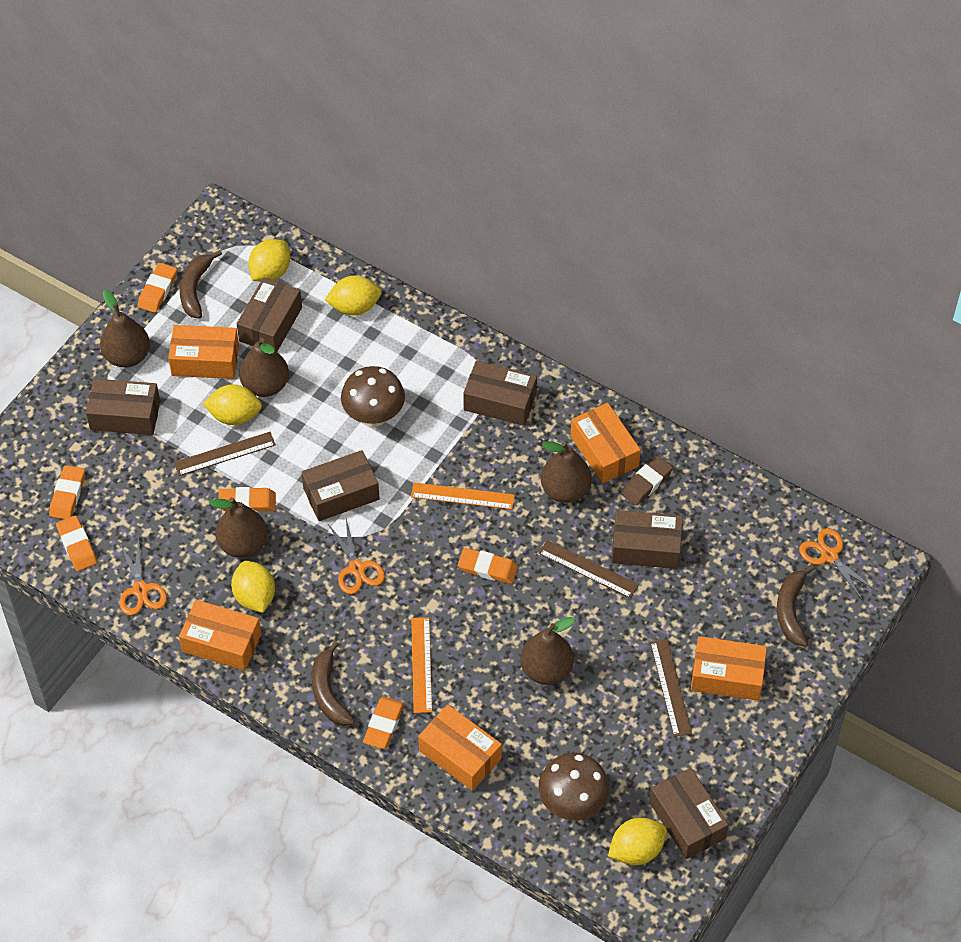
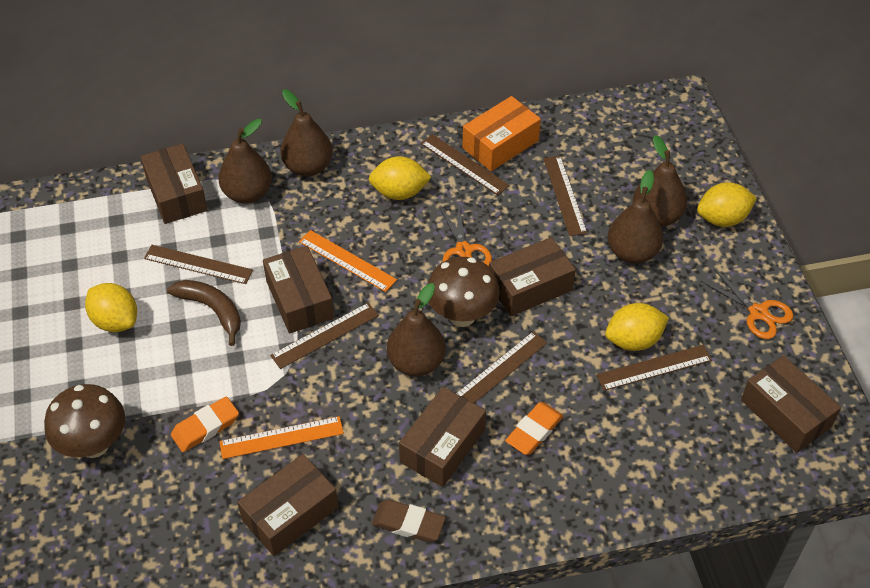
brown banana: 3 -> 1
brown ruler: 3 -> 6
orange box: 5 -> 1
orange eraser: 6 -> 2
orange scissors: 3 -> 2
yellow lemon: 5 -> 4

